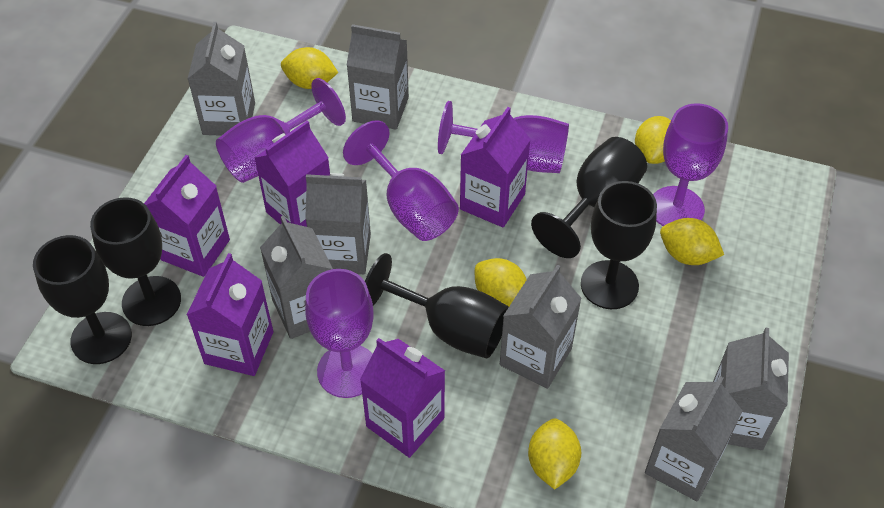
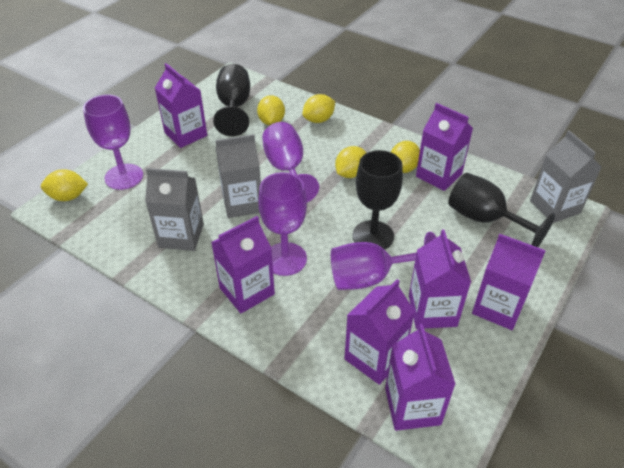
black goblet: 5 -> 3
grey carton: 7 -> 3
purple carton: 5 -> 7
purple goblet: 5 -> 4

